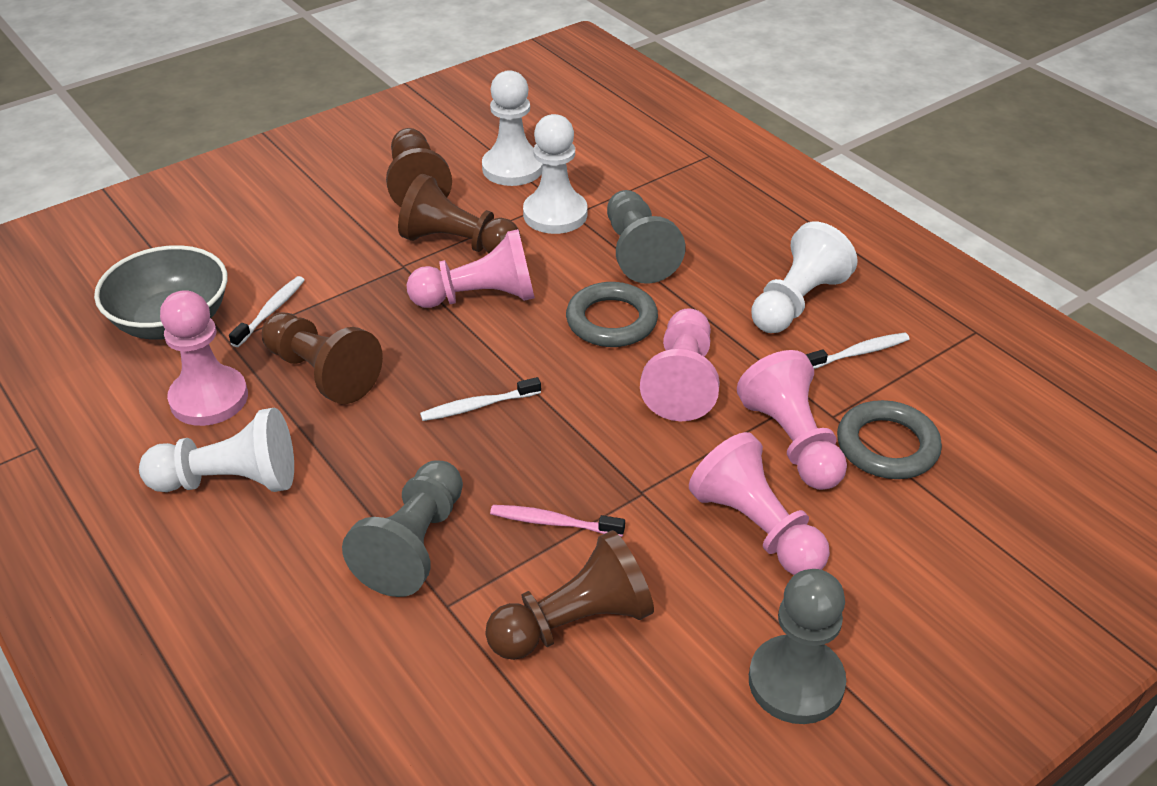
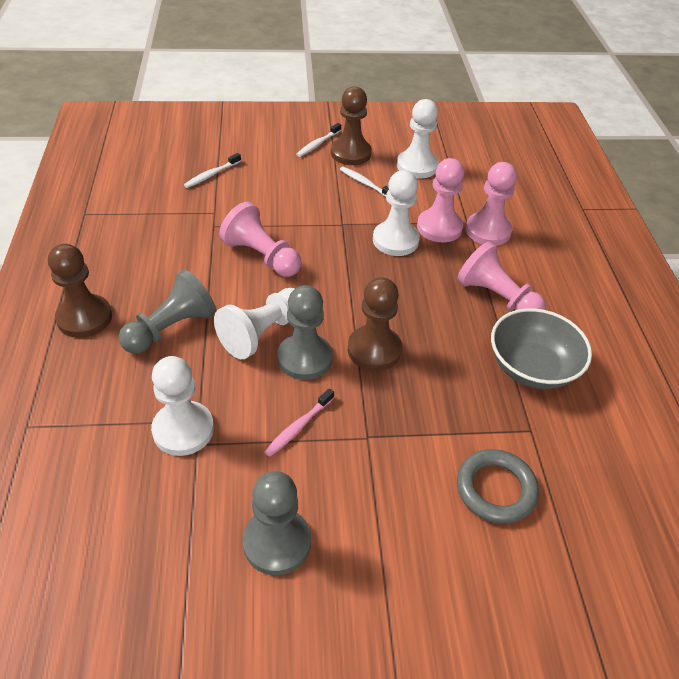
brown pawn: 4 -> 3
grey ring: 2 -> 1
pink pawn: 5 -> 4

